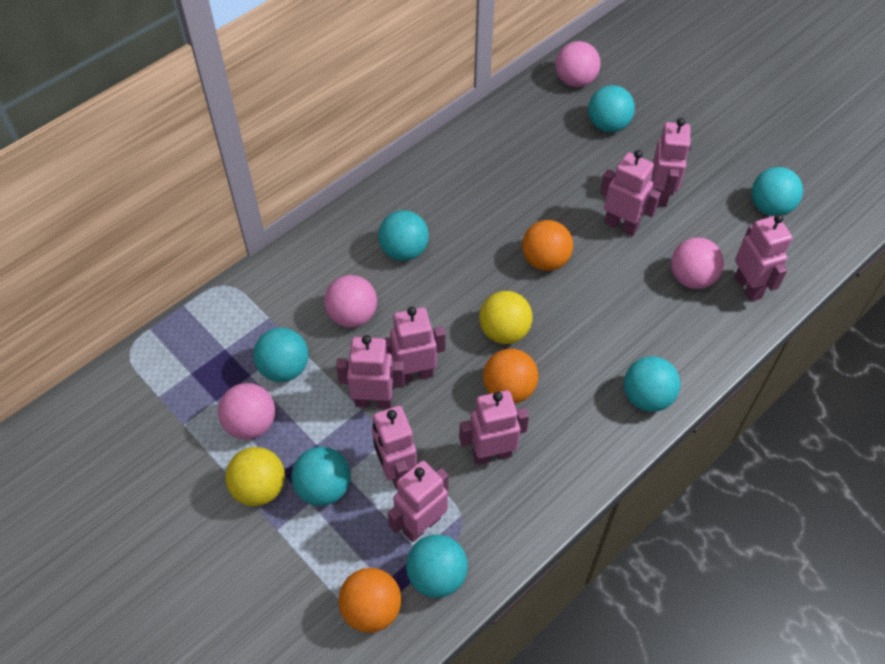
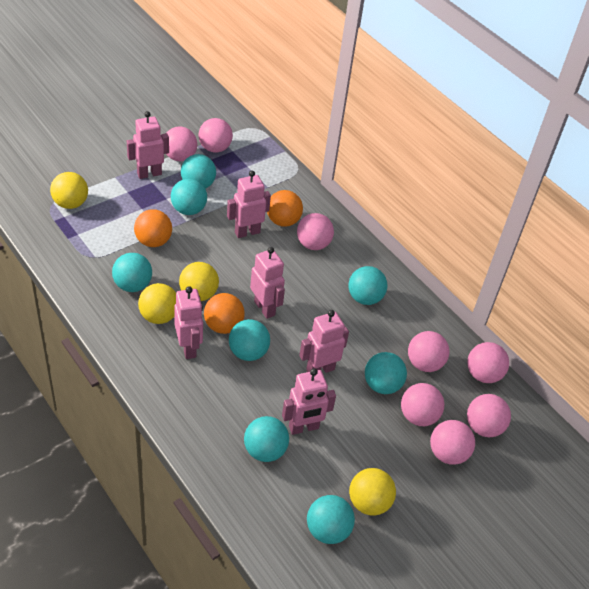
pink ball: 4 -> 8
pink robot: 8 -> 6
turquoise ball: 7 -> 8
yellow ball: 2 -> 4

